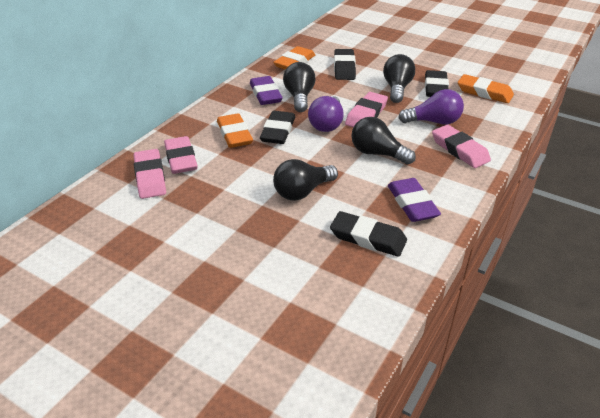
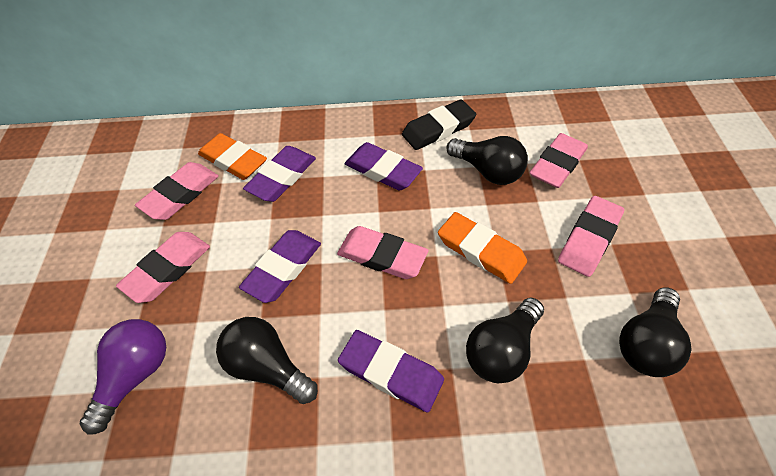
black eraser: 4 -> 1
orange eraser: 3 -> 2
pink eraser: 4 -> 5
purple eraser: 2 -> 4
purple light bulb: 2 -> 1

